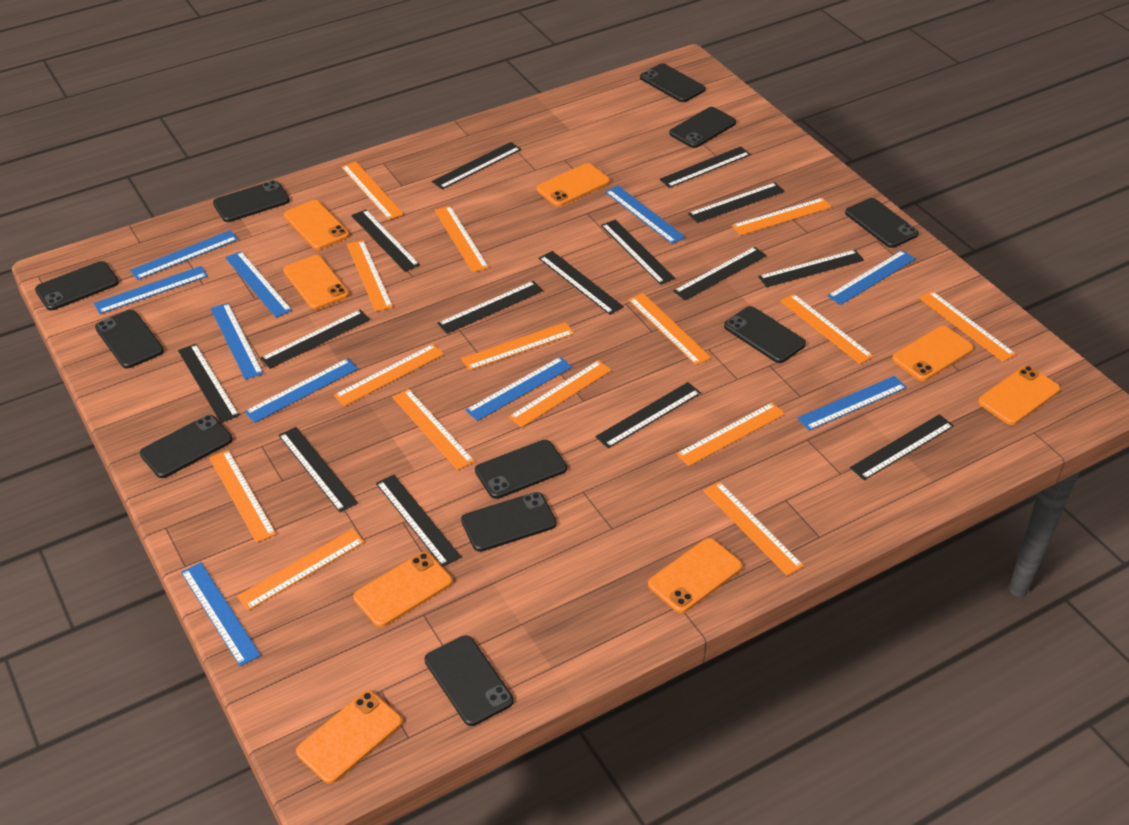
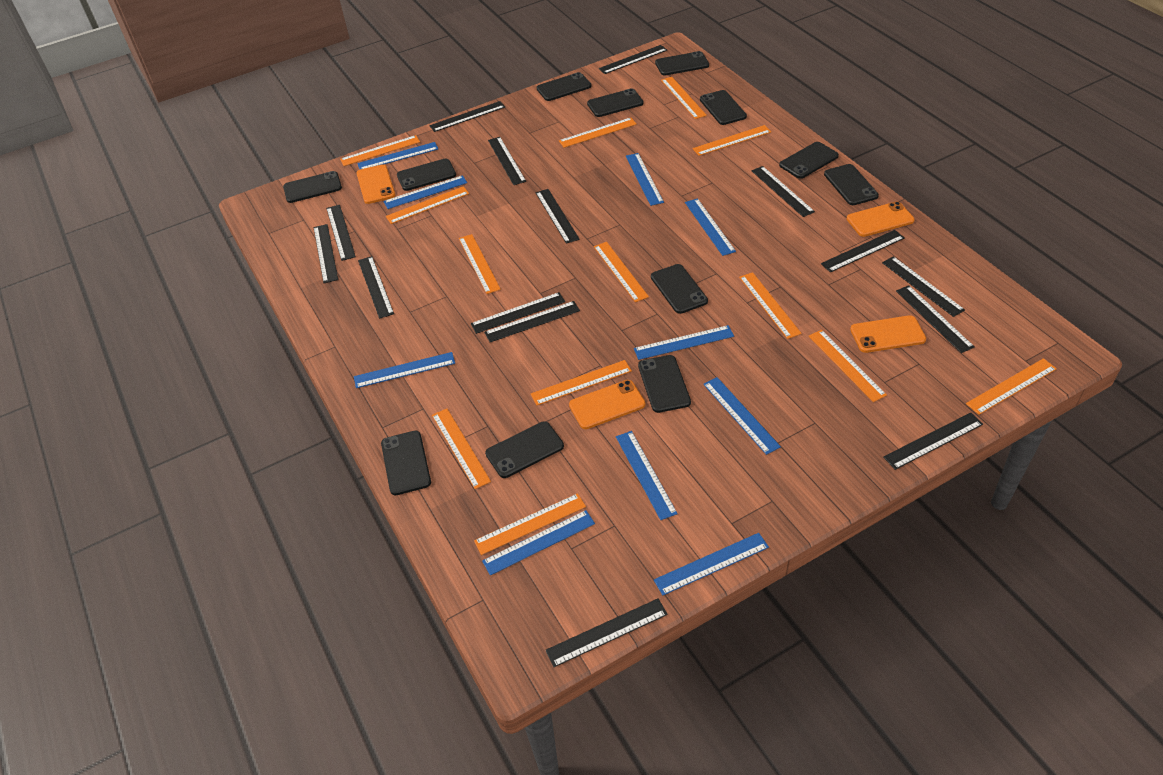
black phone: 11 -> 12
orange phone: 8 -> 4
orange ruler: 15 -> 13

